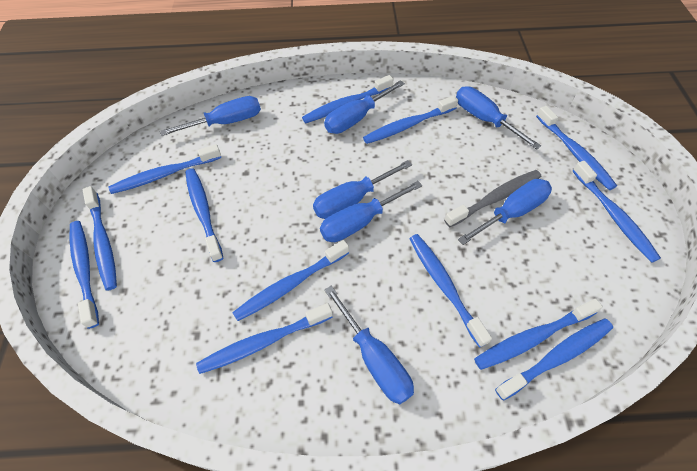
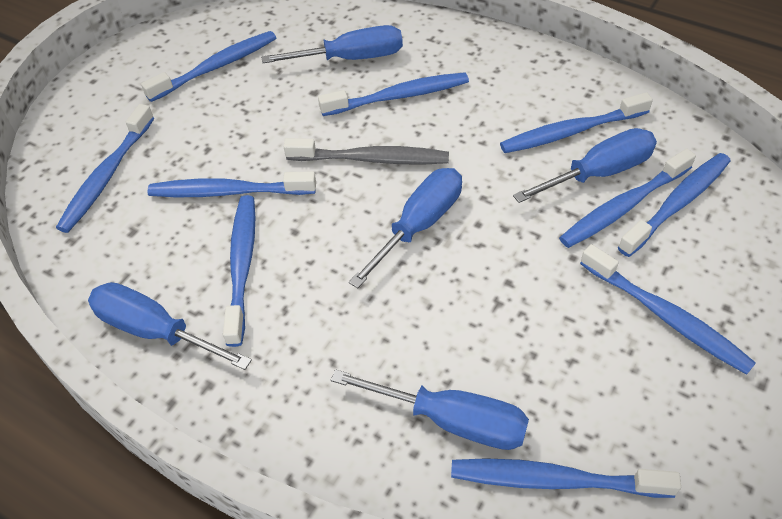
blue screwdriver: 7 -> 5
blue toothbrush: 13 -> 10

